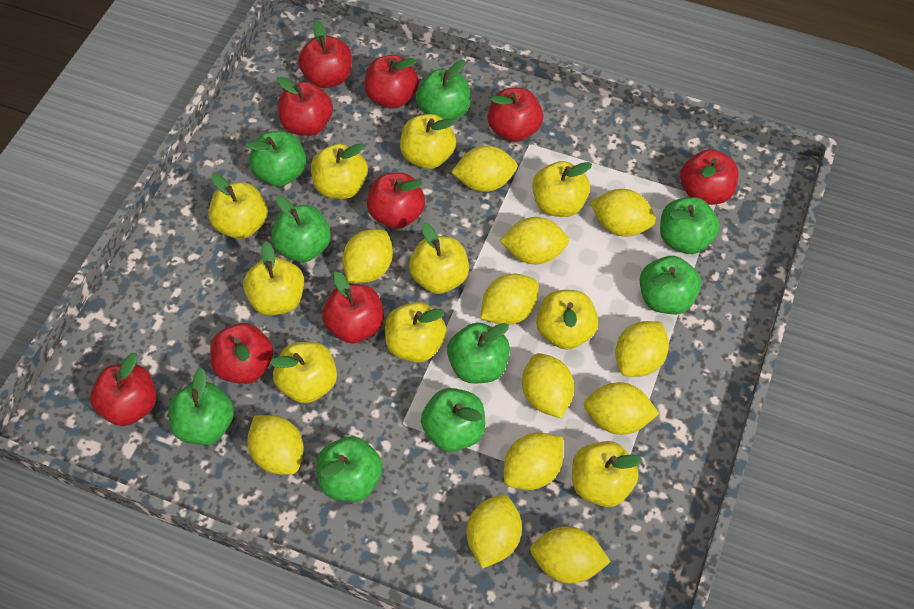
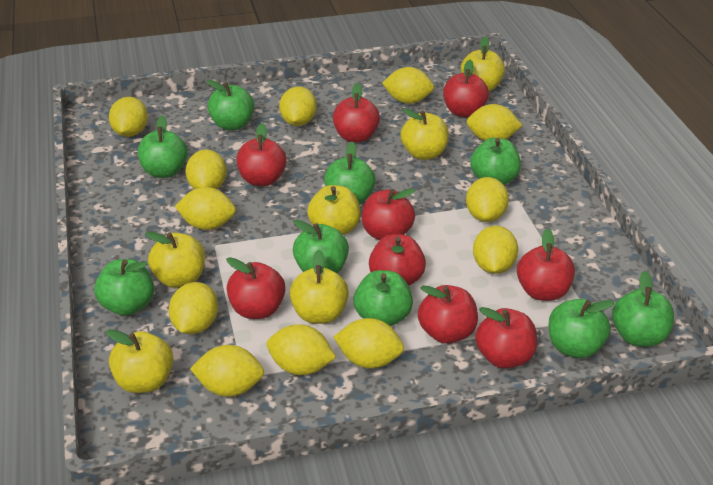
yellow apple: 10 -> 6

